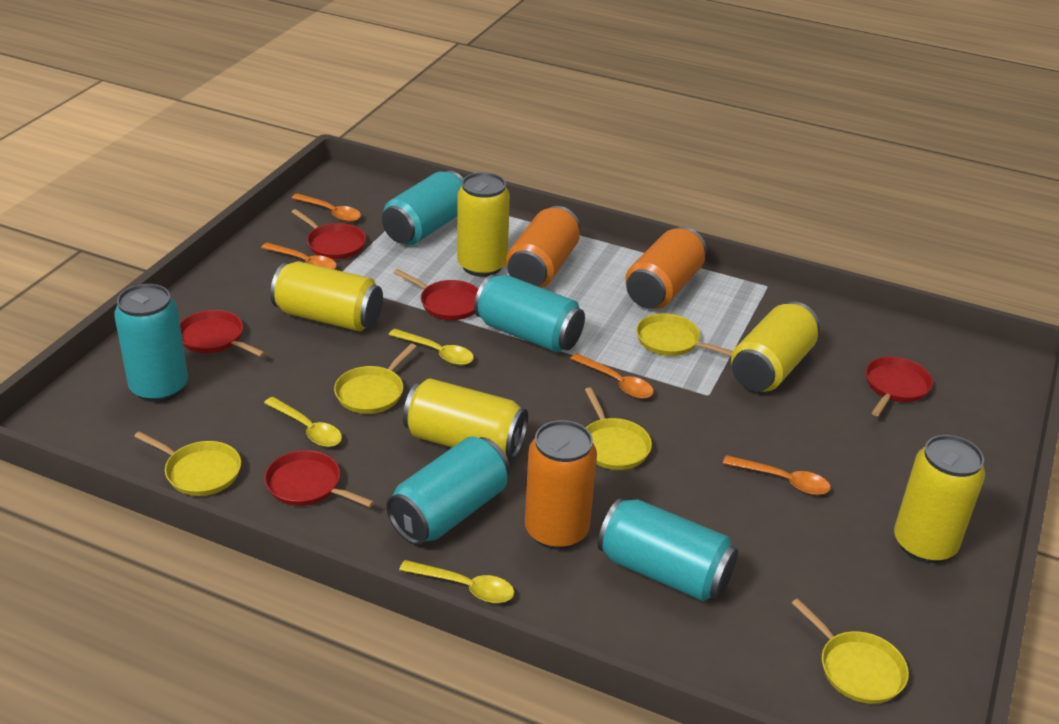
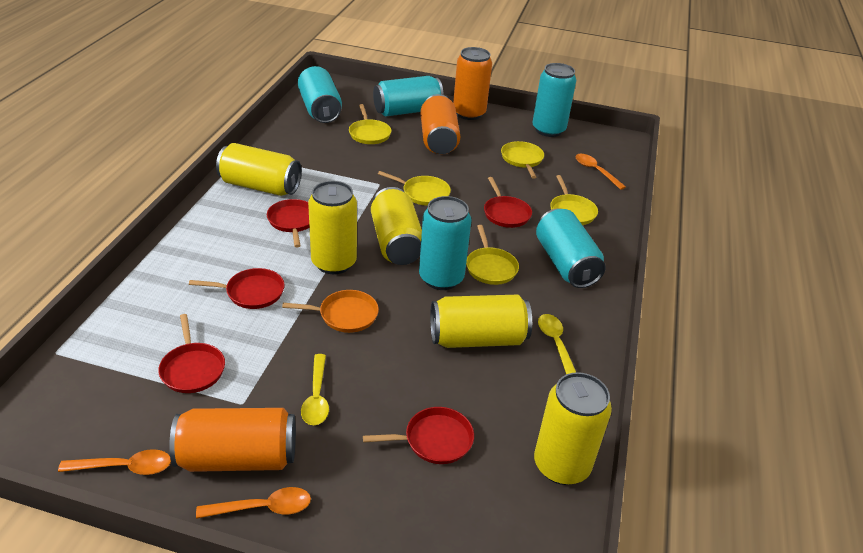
orange pan: 0 -> 1
orange spoon: 4 -> 3
yellow spoon: 3 -> 2

